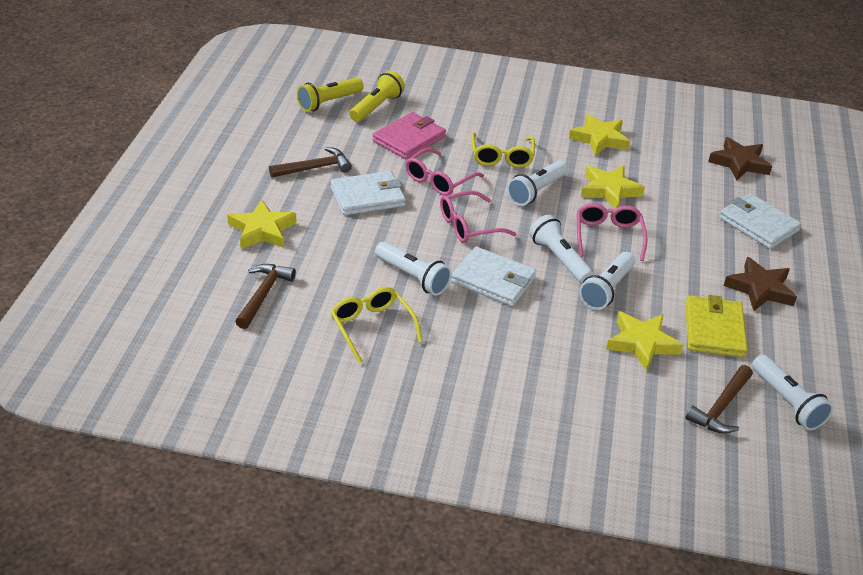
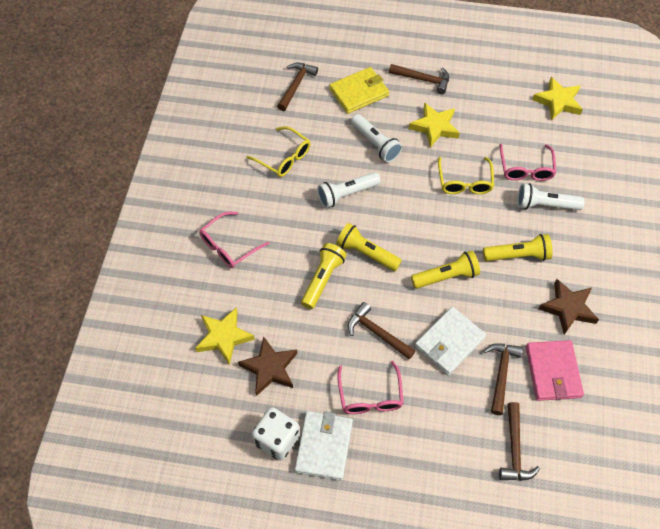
brown hammer: 3 -> 5
white dice: 0 -> 1
white flashlight: 5 -> 3
white wallet: 3 -> 2
yellow flashlight: 2 -> 4
yellow star: 4 -> 3

